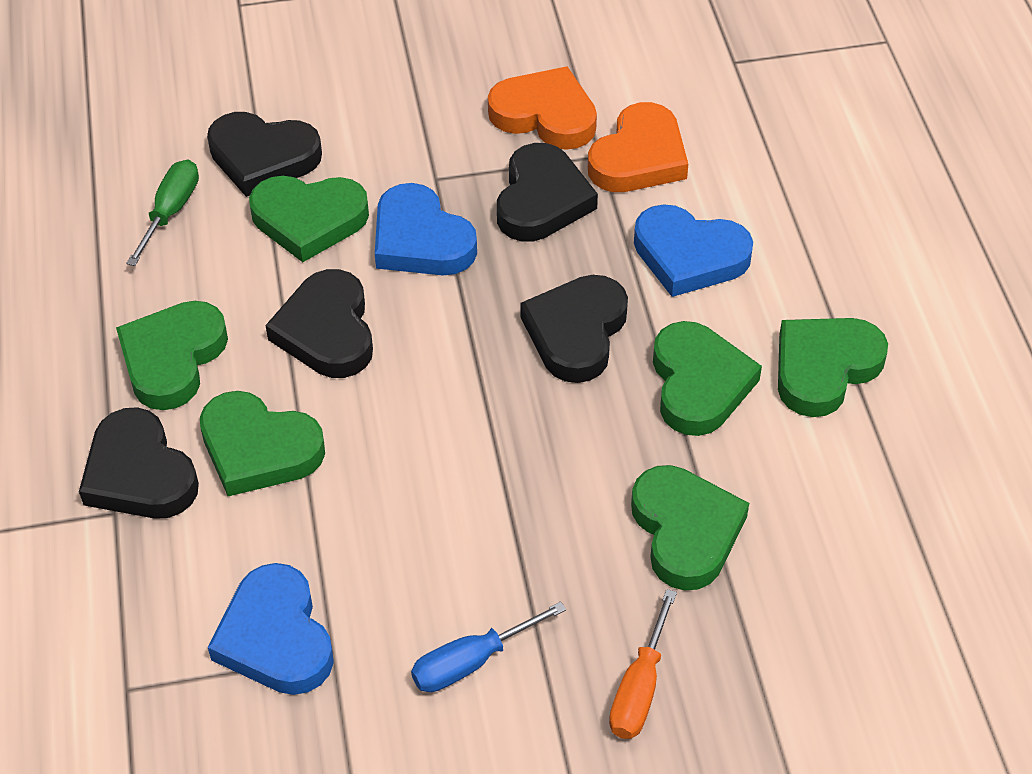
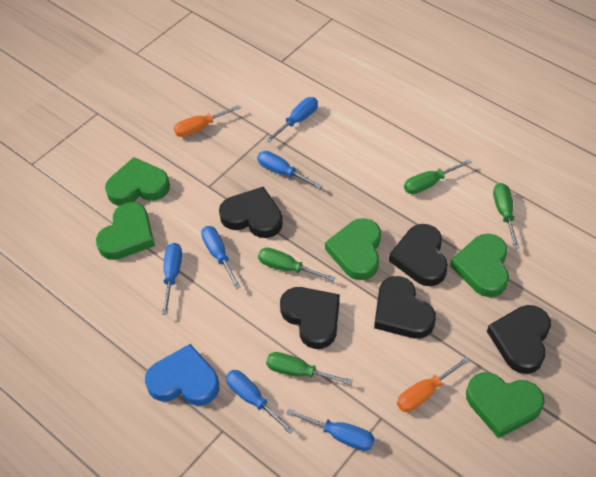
blue heart: 3 -> 1
blue screwdriver: 1 -> 6
green heart: 6 -> 5
green screwdriver: 1 -> 4
orange heart: 2 -> 0
orange screwdriver: 1 -> 2

